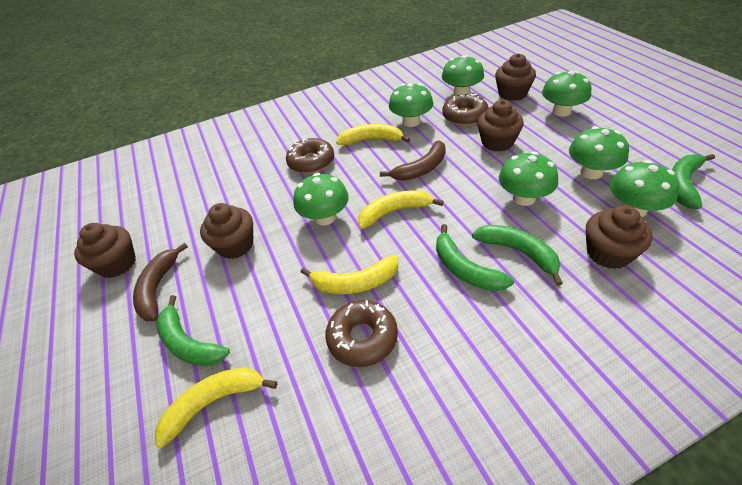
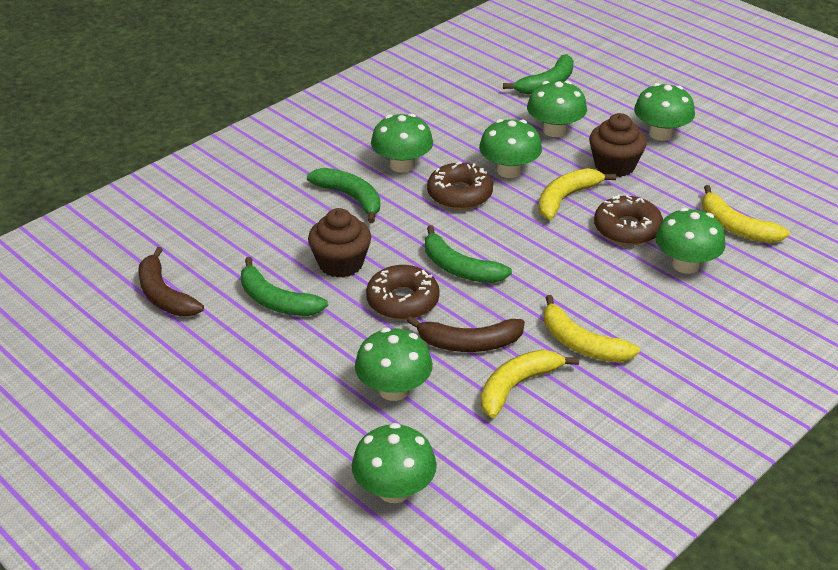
brown cupcake: 5 -> 2

